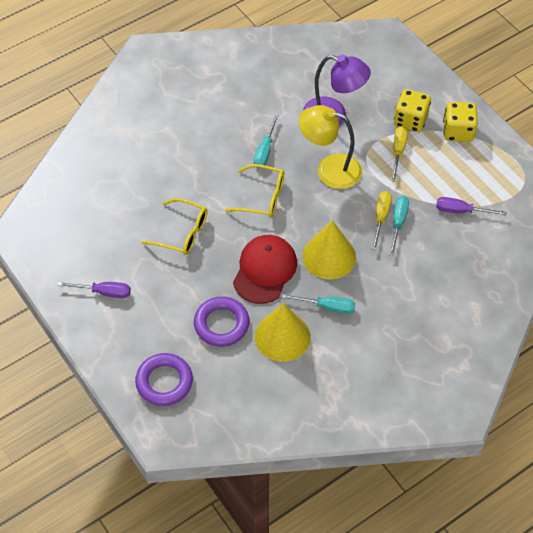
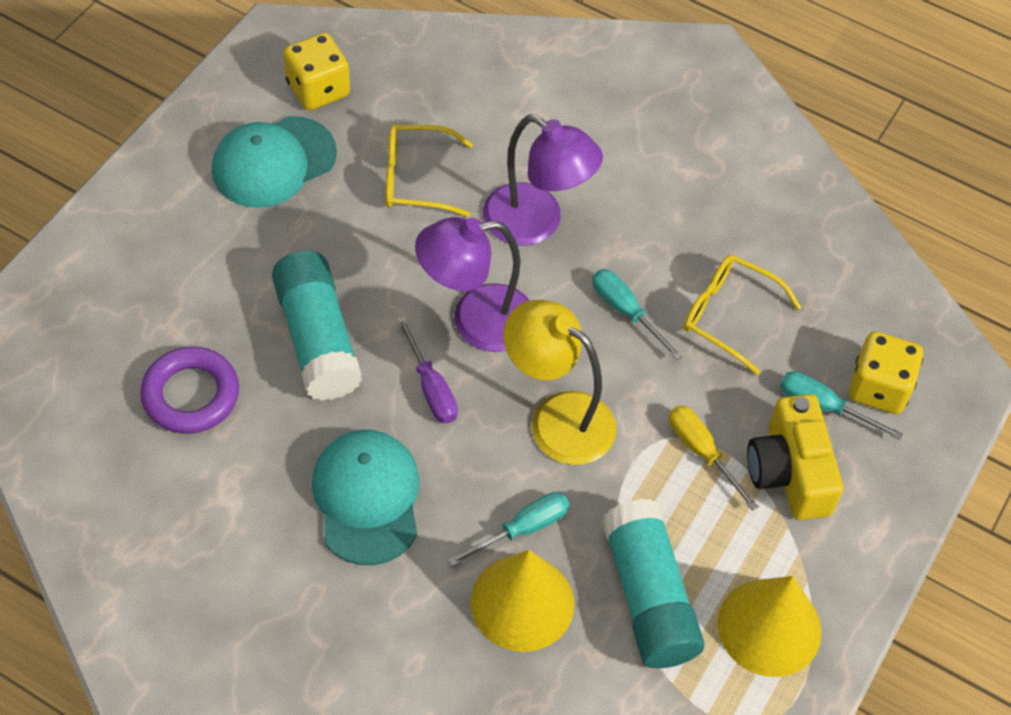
purple lamp: 1 -> 2
purple ring: 2 -> 1
purple screwdriver: 2 -> 1
red cap: 1 -> 0
turquoise cap: 0 -> 2
turquoise glue stick: 0 -> 2
yellow camera: 0 -> 1
yellow screwdriver: 2 -> 1

